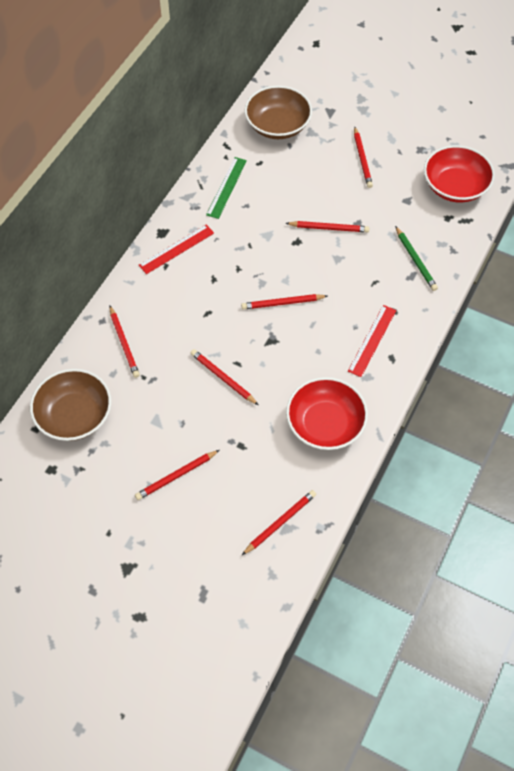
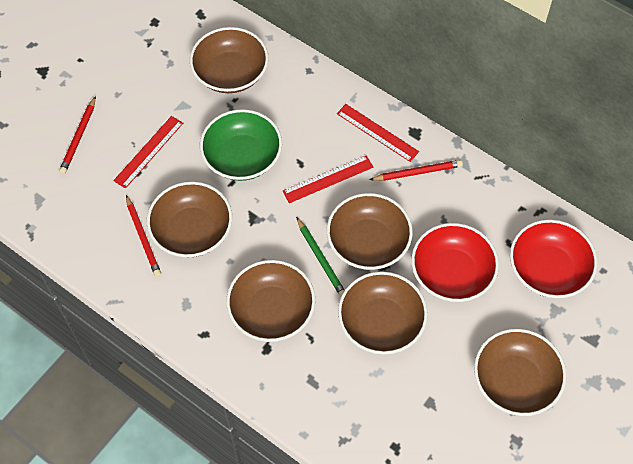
brown bowl: 2 -> 6
green bowl: 0 -> 1
green ruler: 1 -> 0
red pencil: 7 -> 3
red ruler: 2 -> 3

